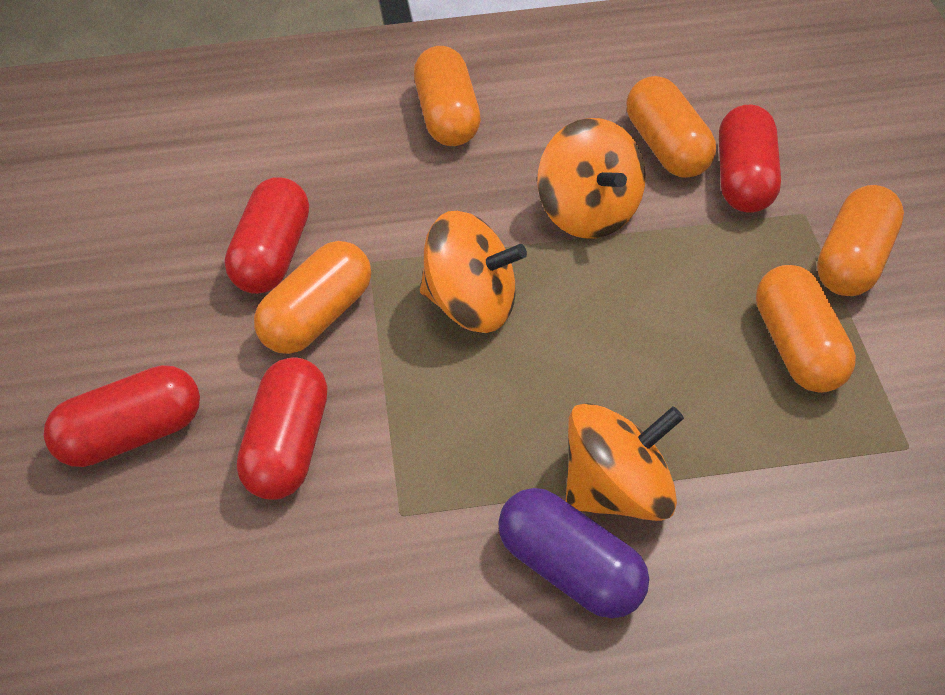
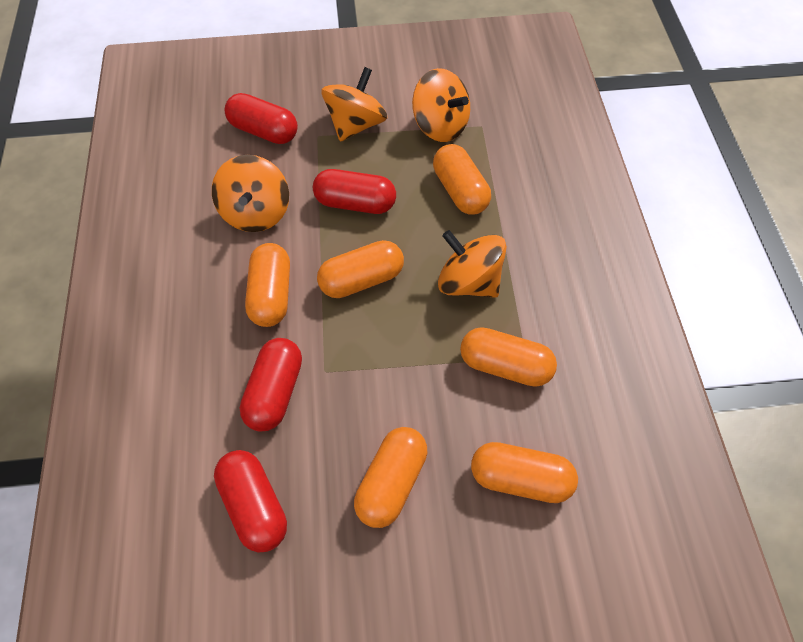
orange capsule: 5 -> 6
orange spinning top: 3 -> 4
purple capsule: 1 -> 0

